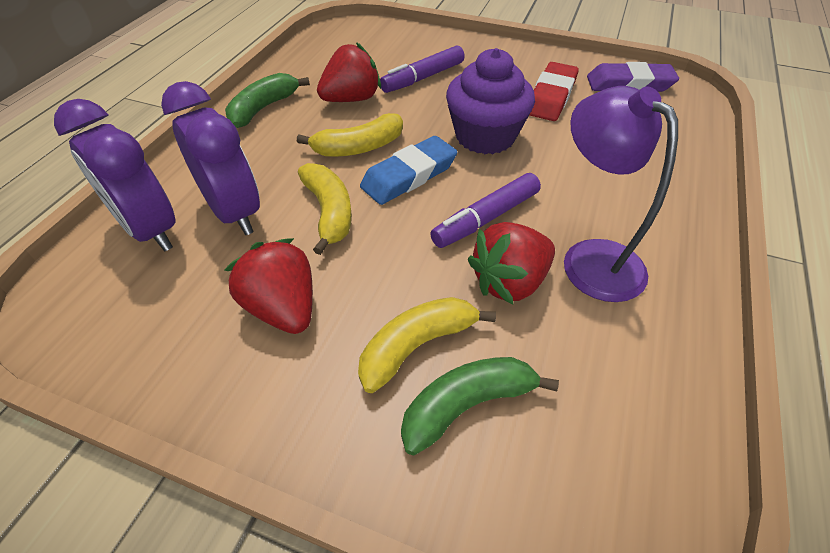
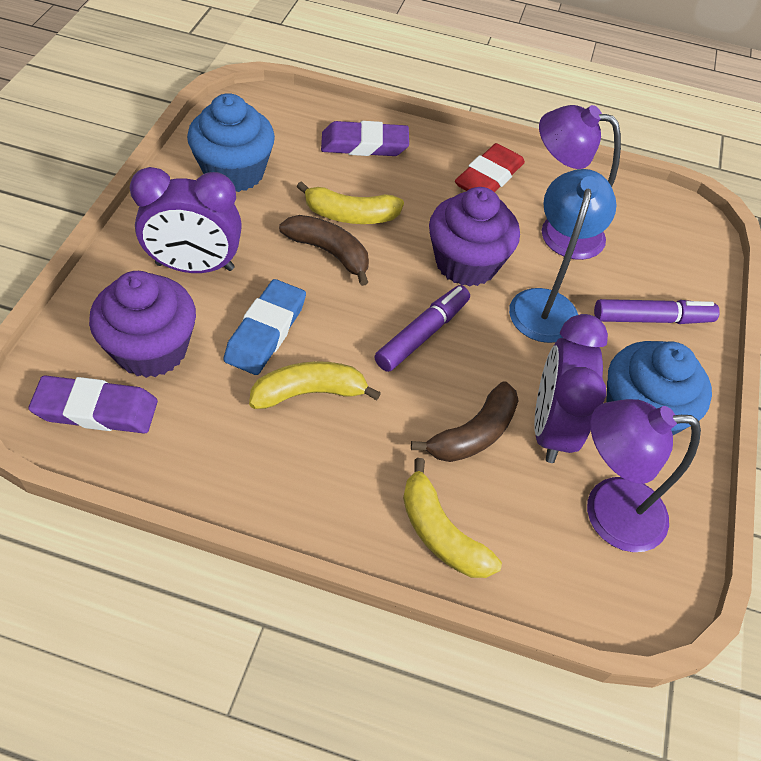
blue cupcake: 0 -> 2
blue lamp: 0 -> 1
brown banana: 0 -> 2
green banana: 2 -> 0
purple cupcake: 1 -> 2
purple eraser: 1 -> 2
purple lamp: 1 -> 2
red strawberry: 3 -> 0

